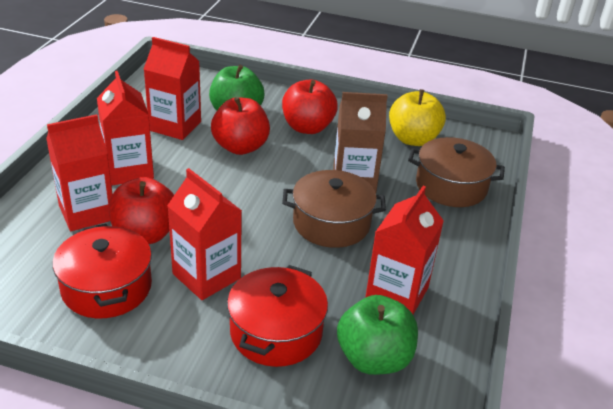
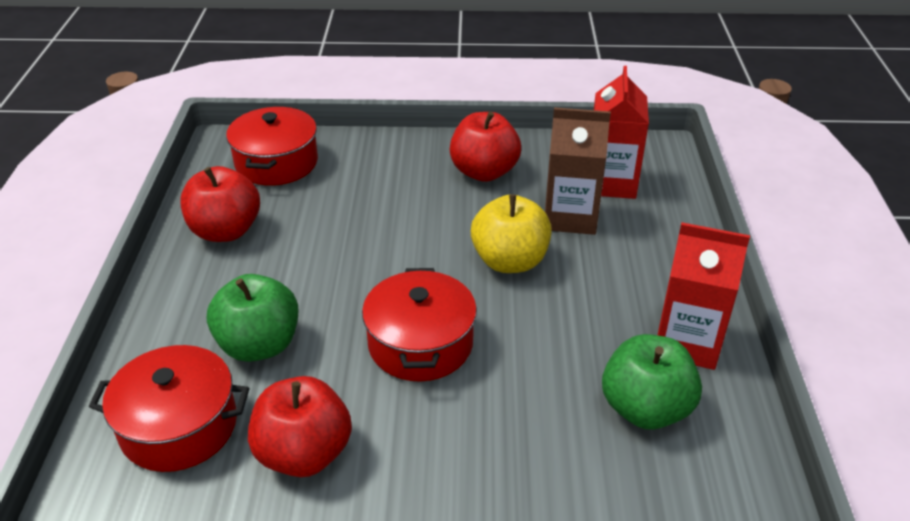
brown pot: 2 -> 0
red carton: 5 -> 2
red pot: 2 -> 3

